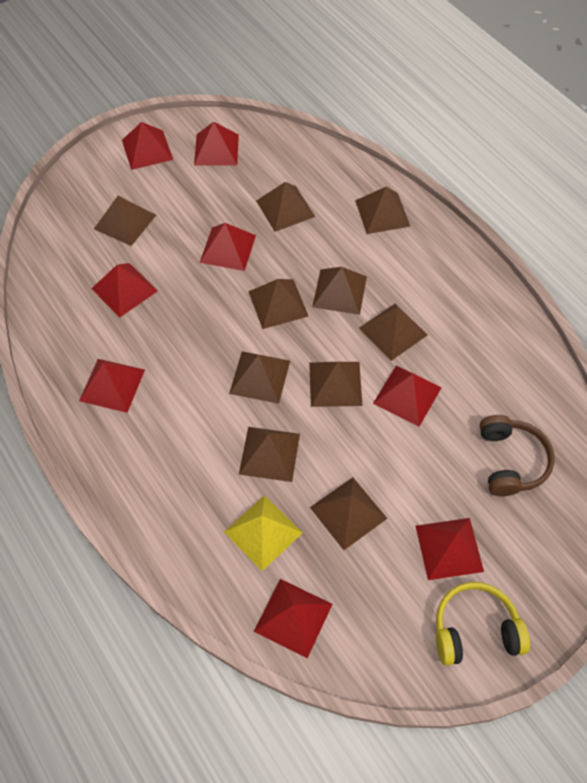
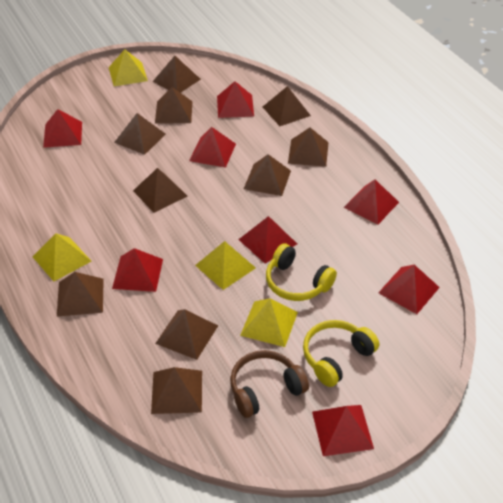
yellow headphones: 1 -> 2
yellow pyramid: 1 -> 4

